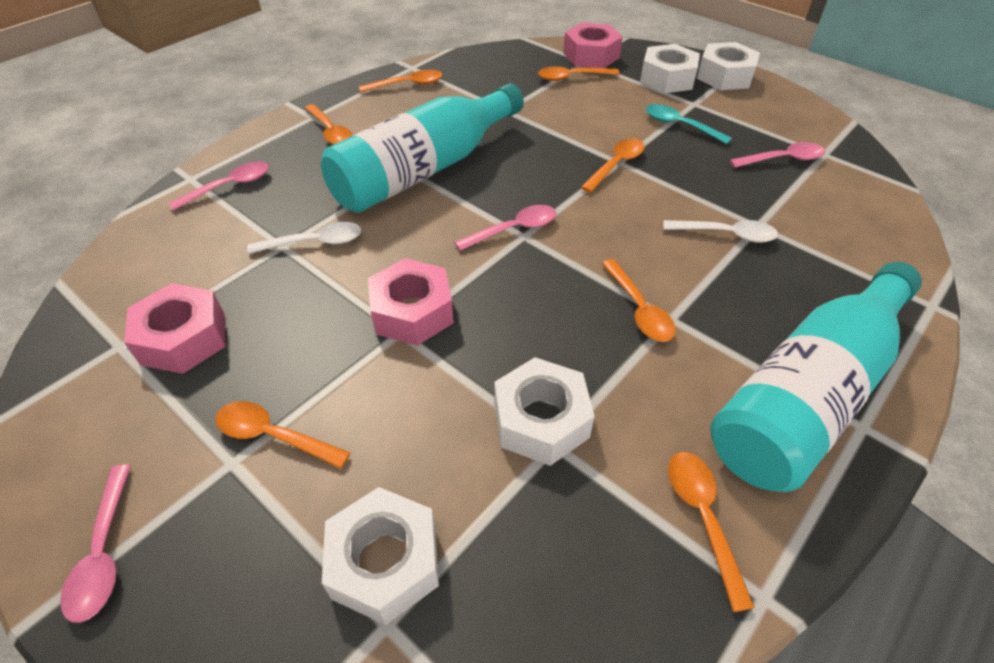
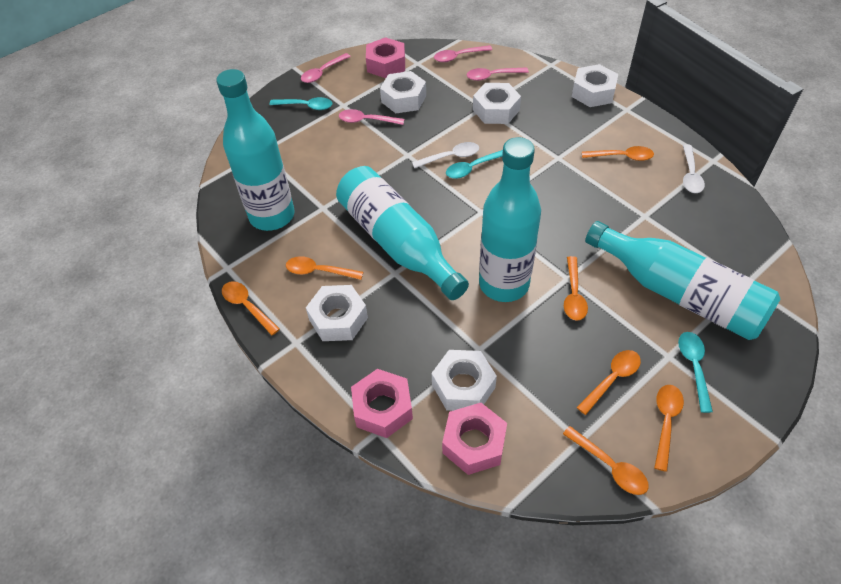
turquoise bottle: 2 -> 4
turquoise spoon: 1 -> 3
white nut: 4 -> 5

